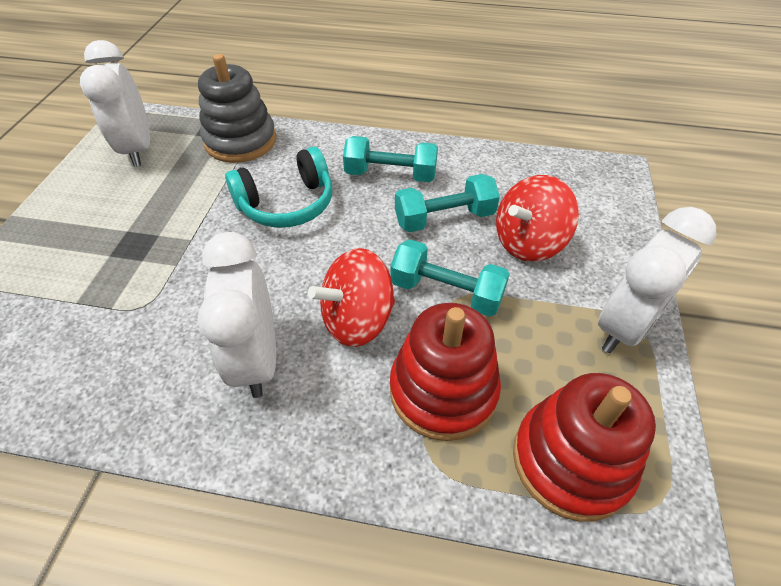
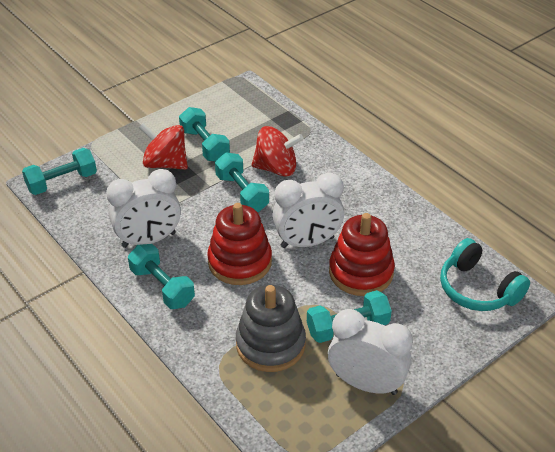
turquoise dumbbell: 3 -> 5

